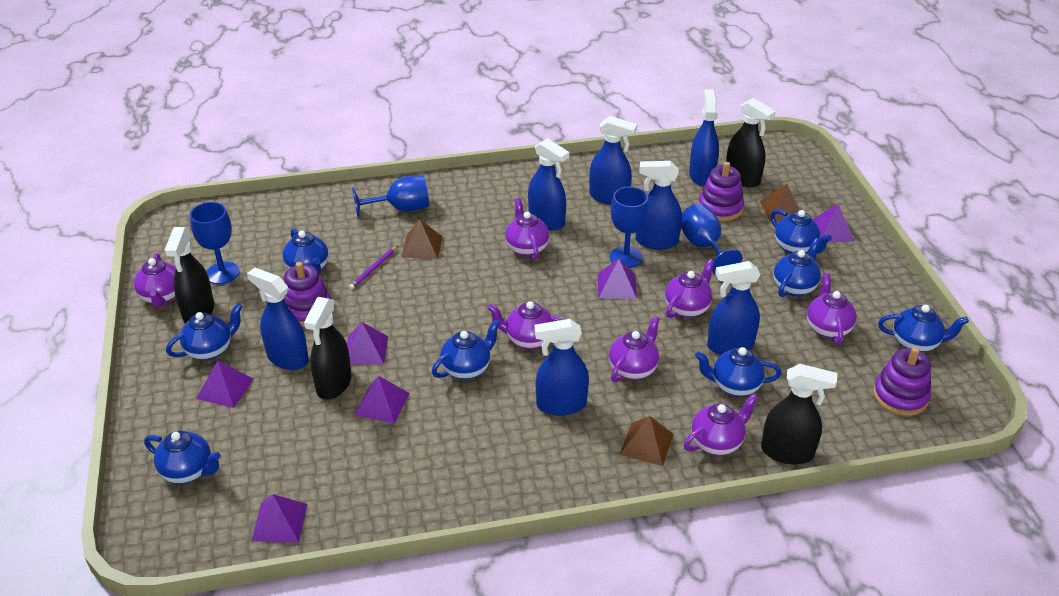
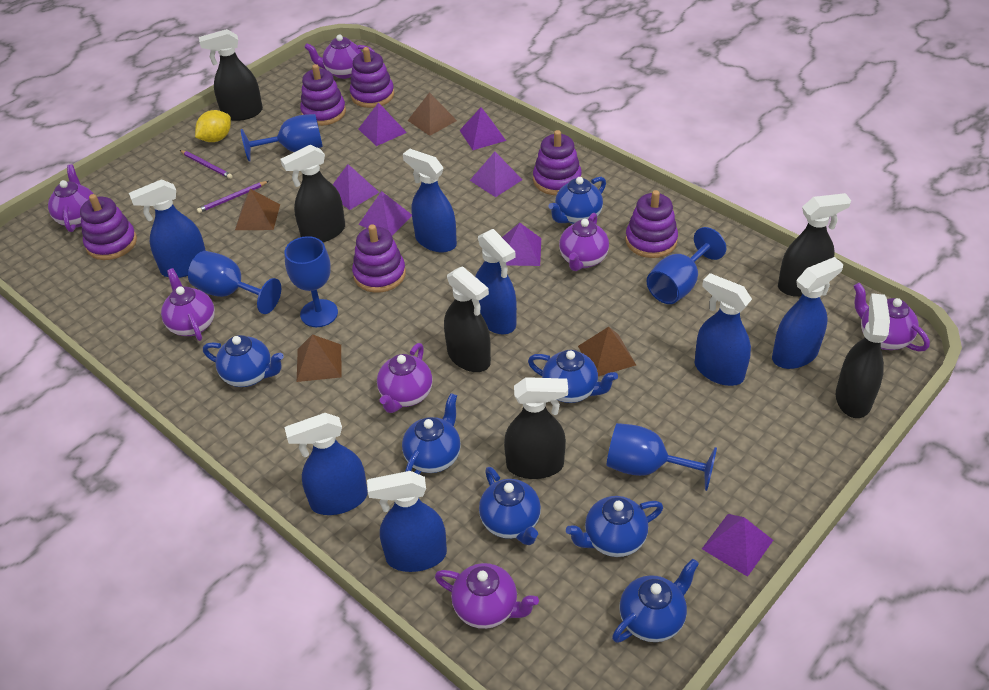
black spray bottle: 4 -> 6
blue goblet: 4 -> 5
blue teapot: 8 -> 7
brown pyramid: 3 -> 4
purple pencil: 1 -> 2
purple pyramid: 6 -> 7
purple stacking toy: 3 -> 6
yellow lemon: 0 -> 1

